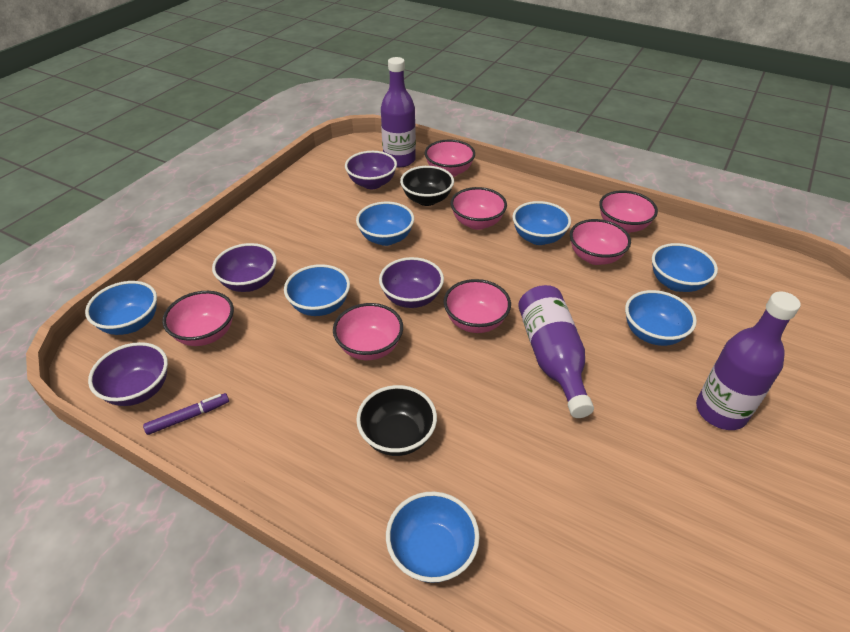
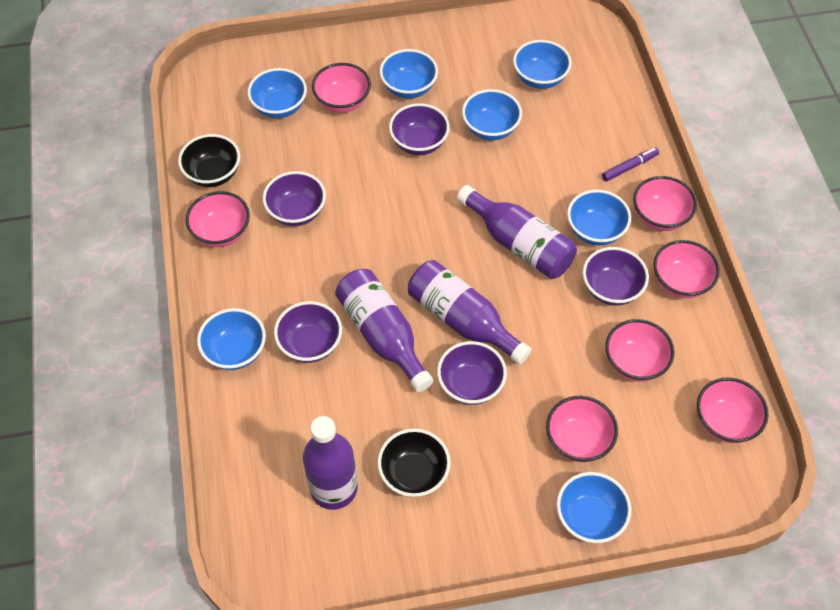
purple bottle: 3 -> 4
purple bowl: 4 -> 5

